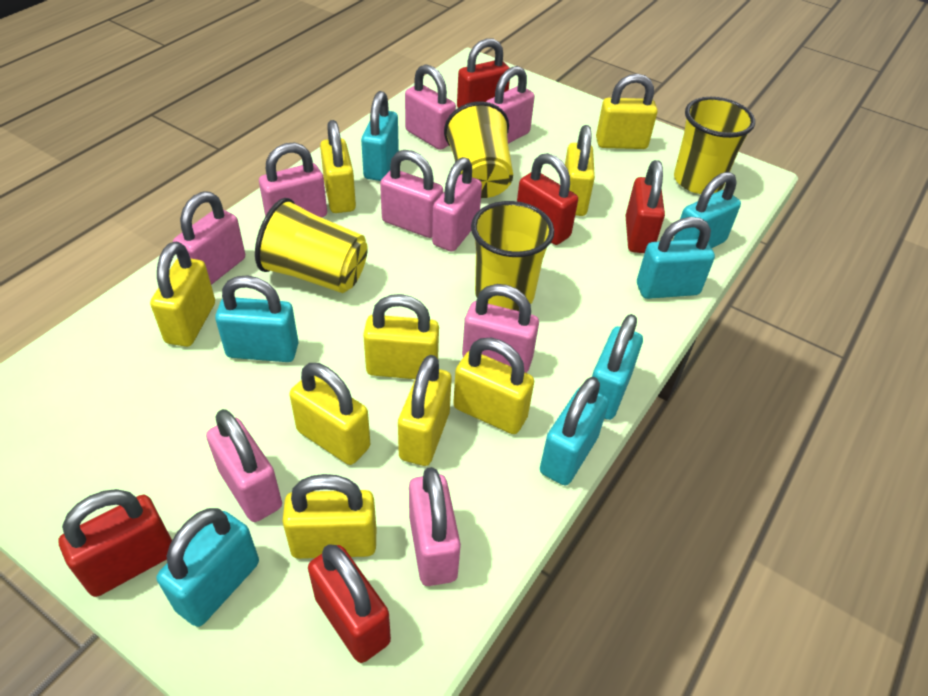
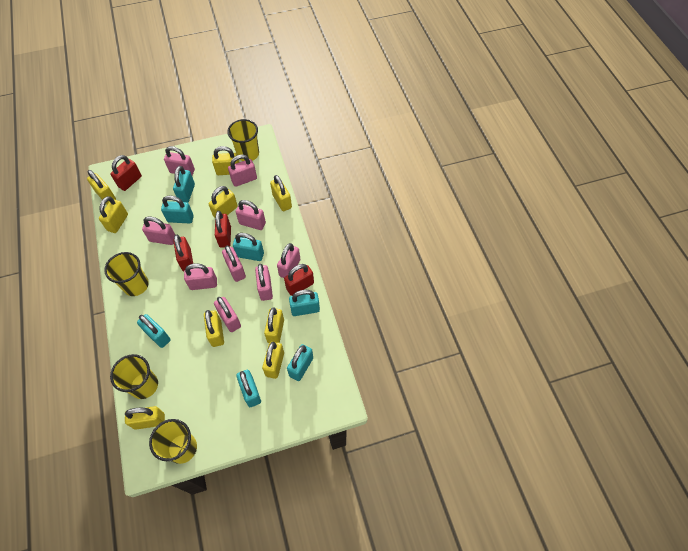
red padlock: 5 -> 4

